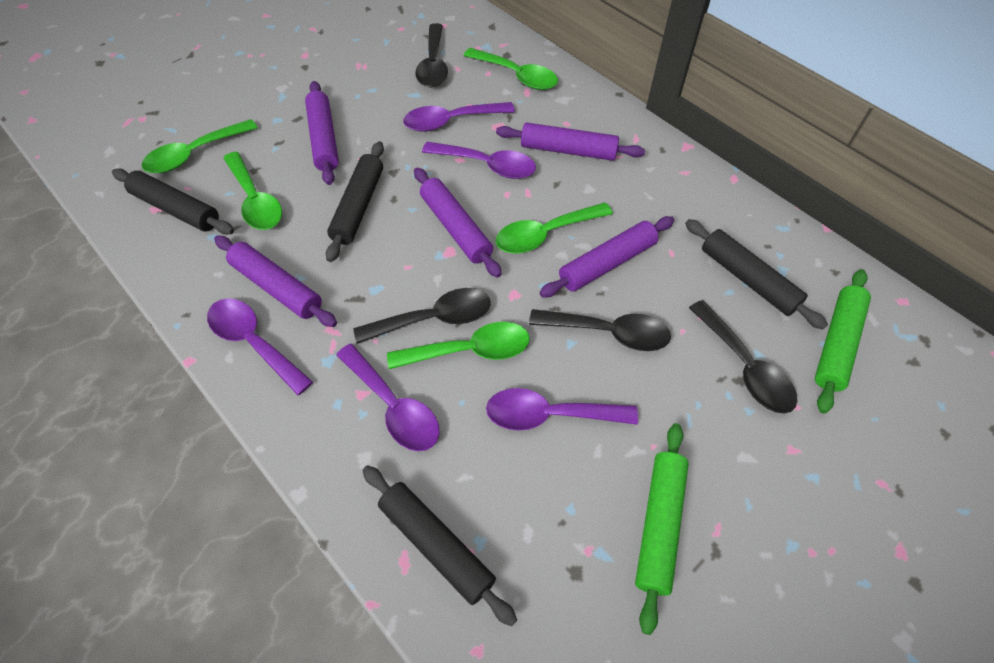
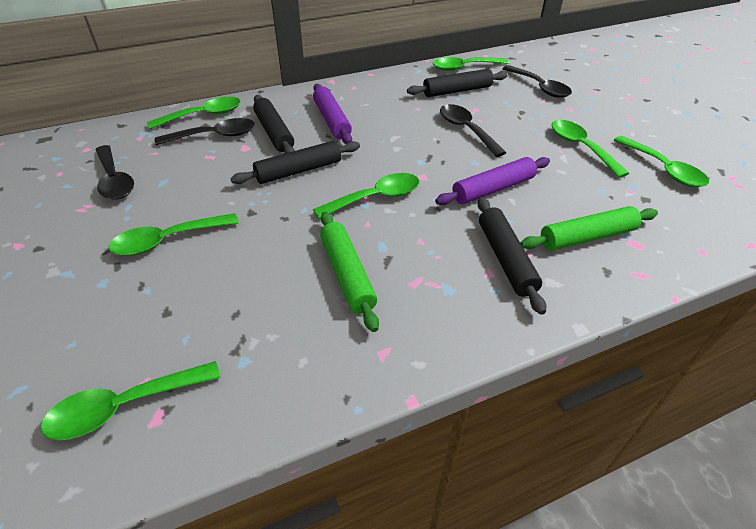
green spoon: 5 -> 7
purple rolling pin: 5 -> 2
purple spoon: 5 -> 0

